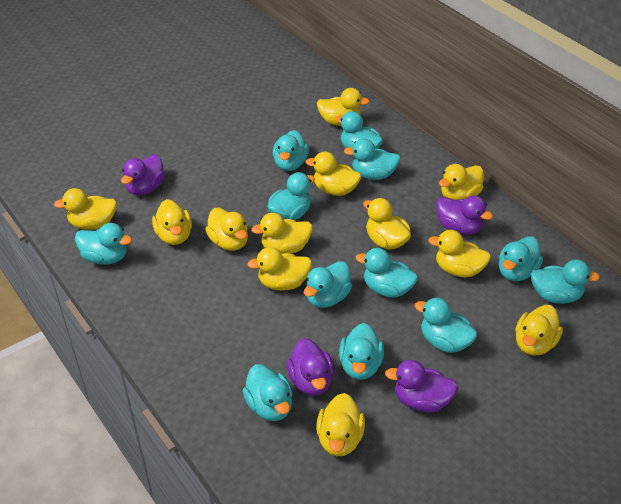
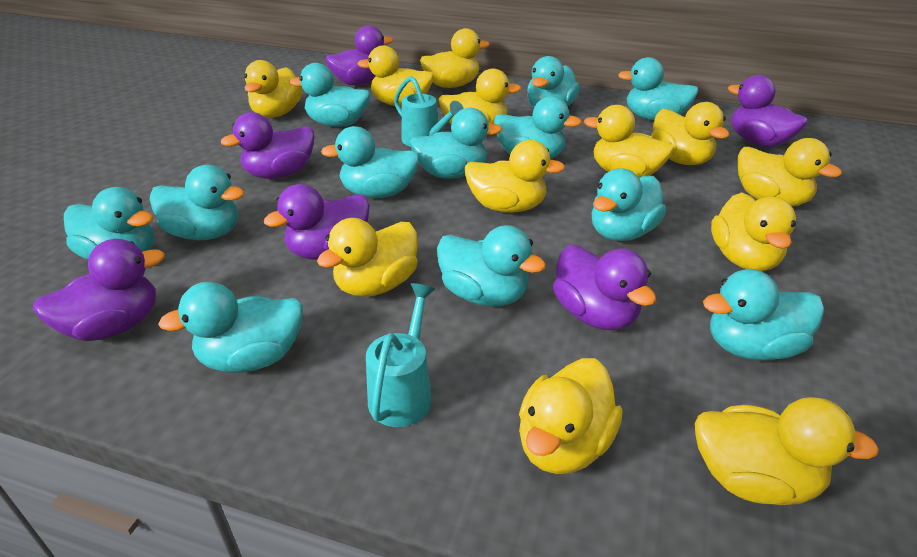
purple duck: 4 -> 6
turquoise watering can: 0 -> 2

